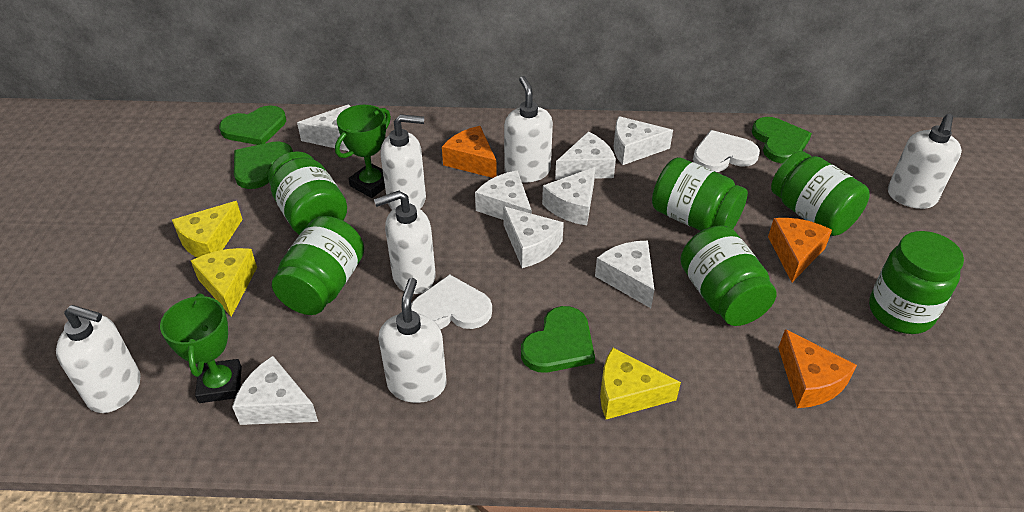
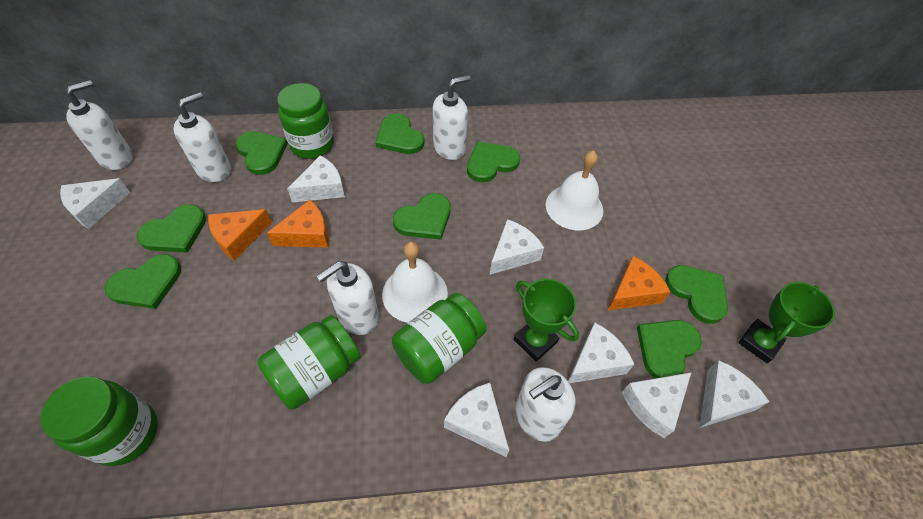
green heart: 4 -> 8
green jar: 6 -> 4
white bell: 0 -> 2
white cheese: 8 -> 7
white heart: 2 -> 0
white soap dispenser: 6 -> 5
yellow cheese: 3 -> 0

